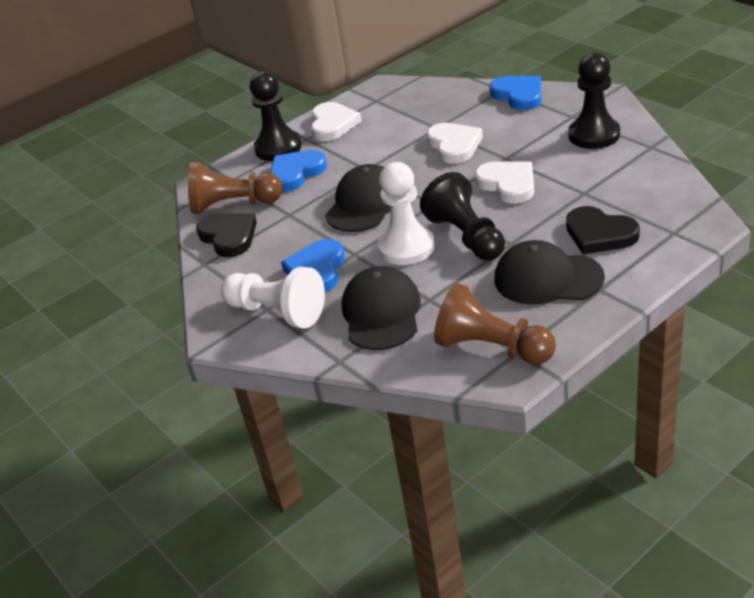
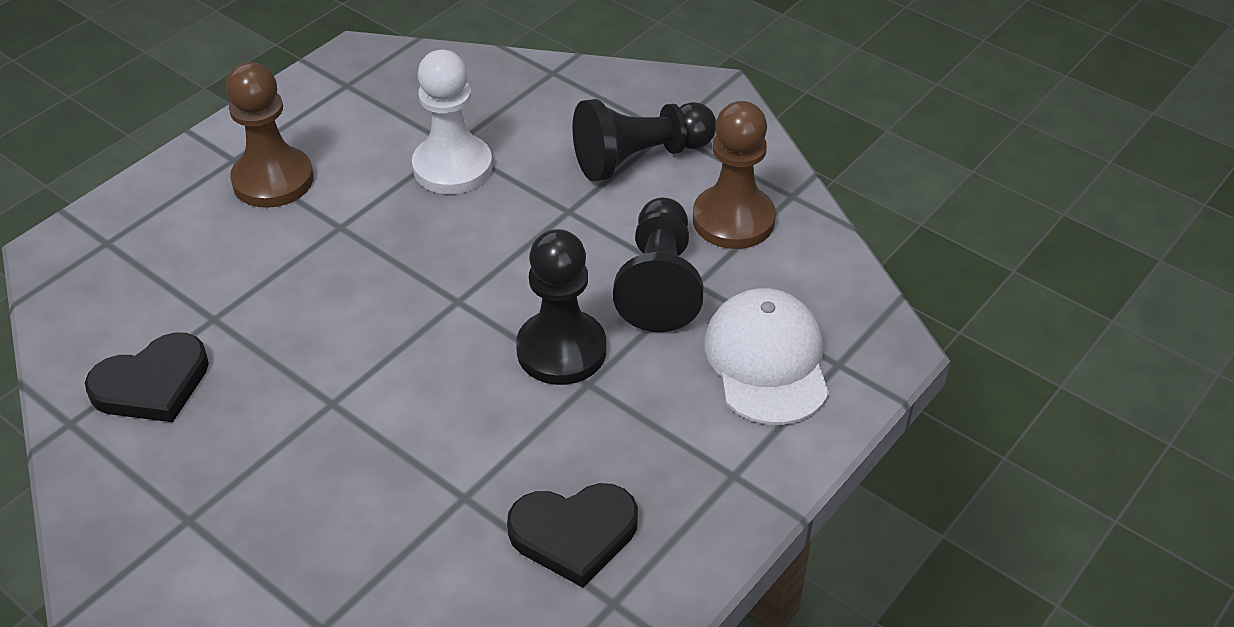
black cap: 3 -> 0
blue heart: 3 -> 0
white cap: 0 -> 1
white heart: 3 -> 0
white pawn: 2 -> 1

